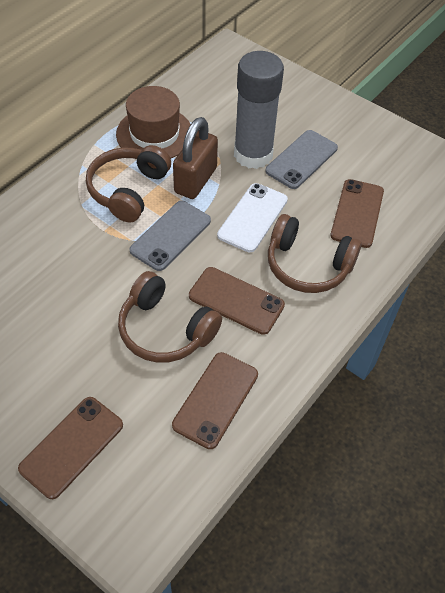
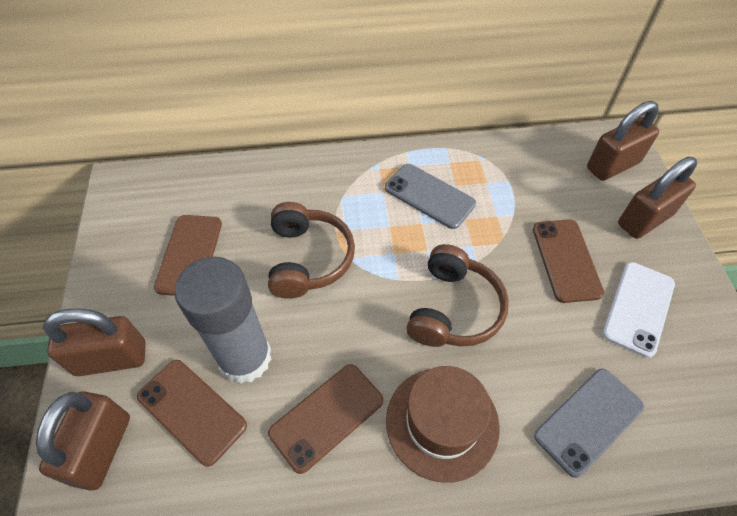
brown headphones: 3 -> 2
brown padlock: 1 -> 4

